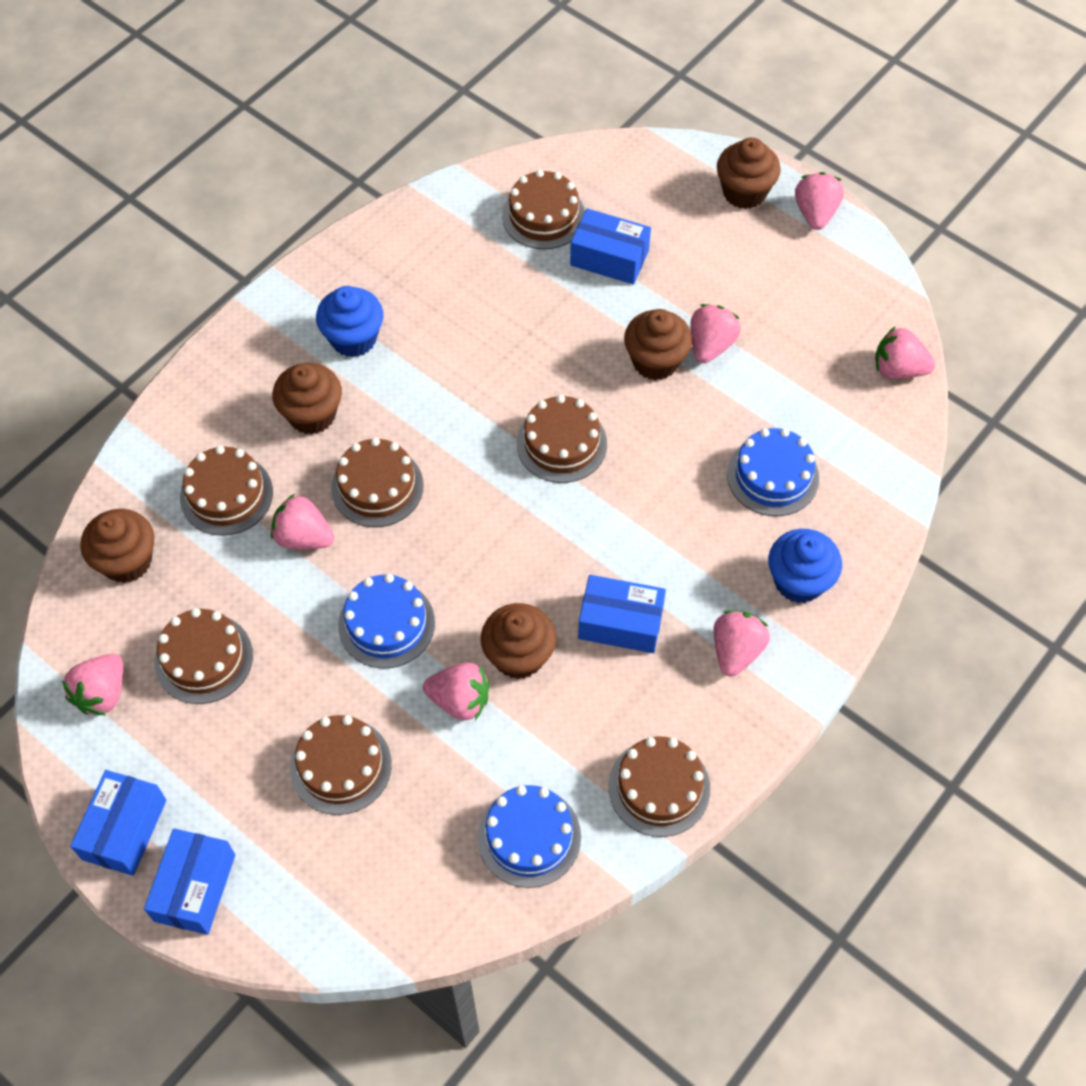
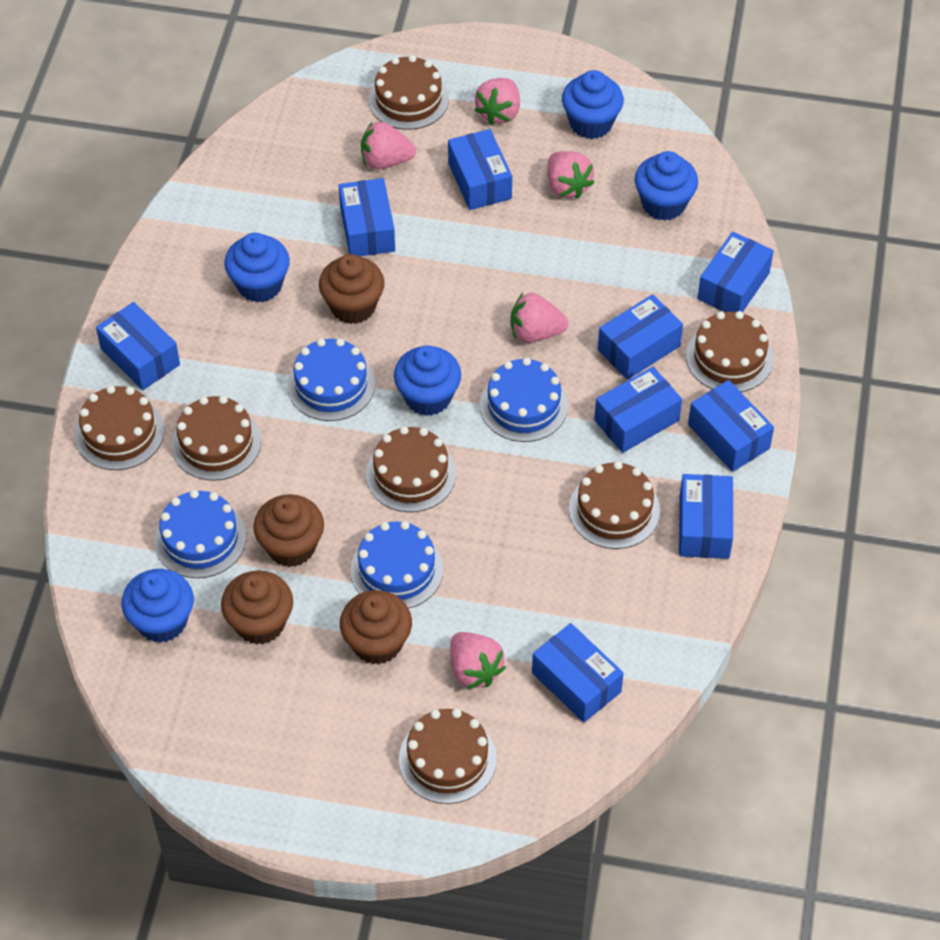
blue box: 4 -> 9
blue cake: 3 -> 4
blue cupcake: 2 -> 5
brown cupcake: 5 -> 4
pink strawberry: 7 -> 5

